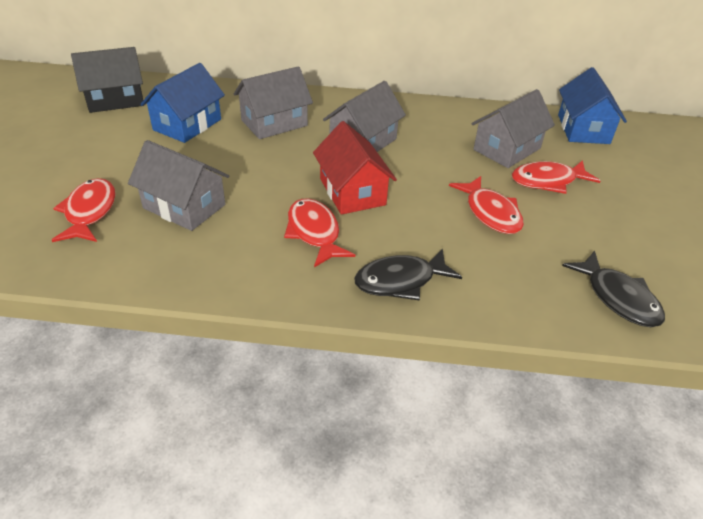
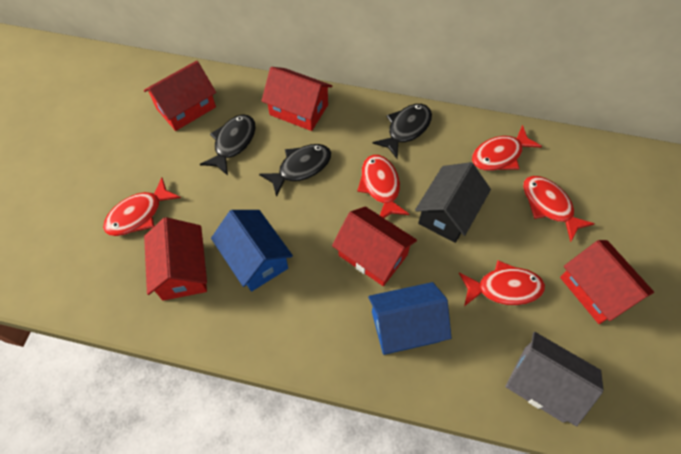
black fish: 2 -> 3
grey house: 4 -> 1
red fish: 4 -> 5
red house: 1 -> 5

